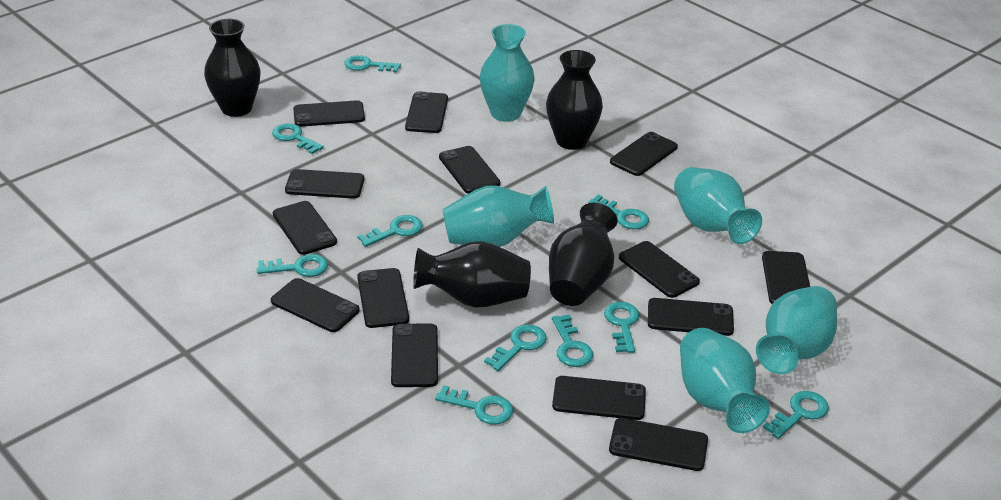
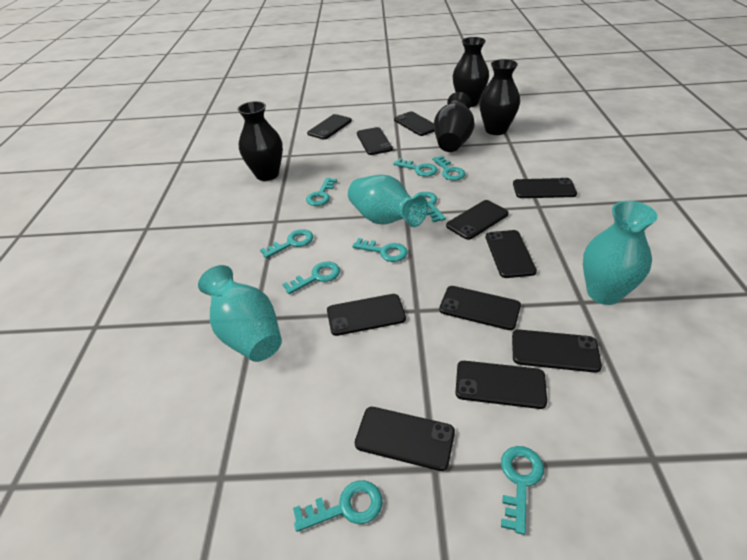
black phone: 14 -> 11
turquoise key: 10 -> 9
turquoise vase: 5 -> 3

